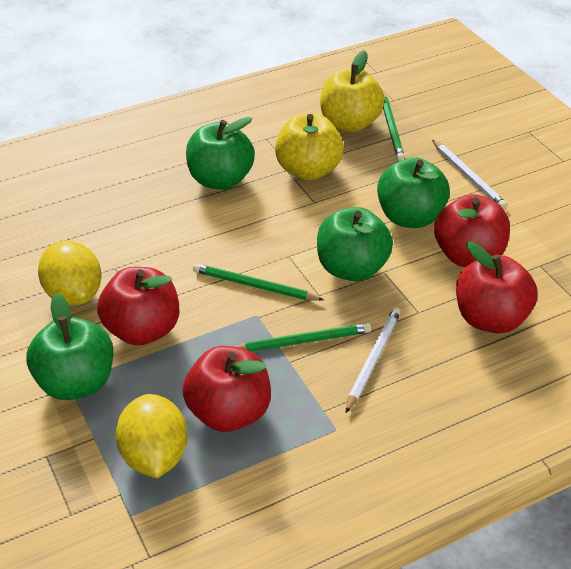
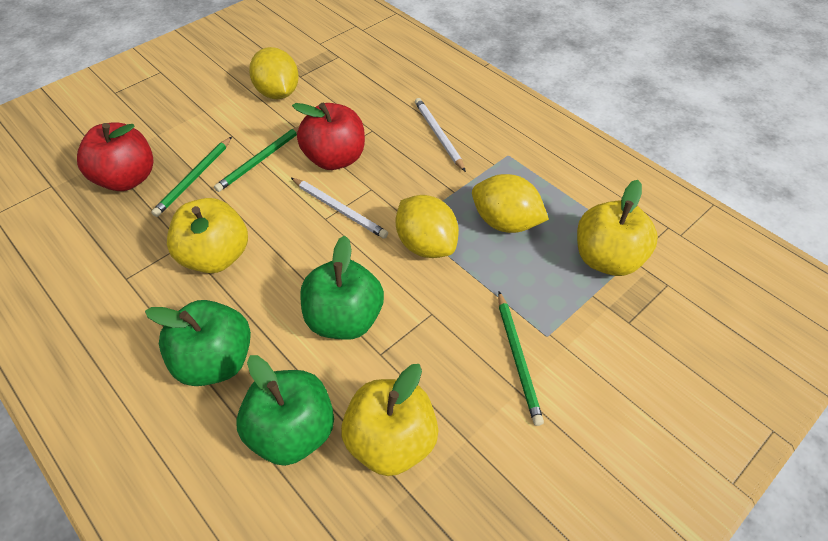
green apple: 4 -> 3
red apple: 4 -> 2
yellow apple: 2 -> 3
yellow lemon: 2 -> 3

